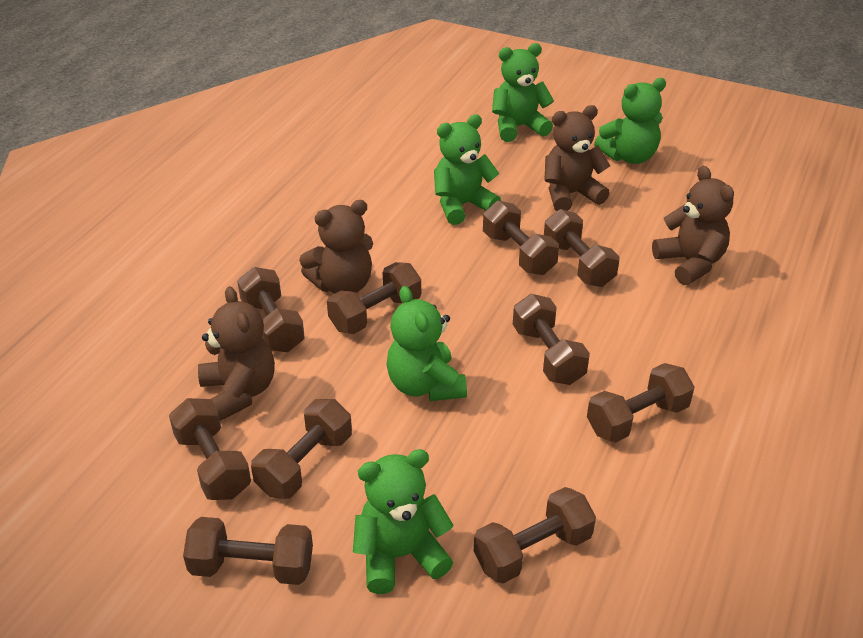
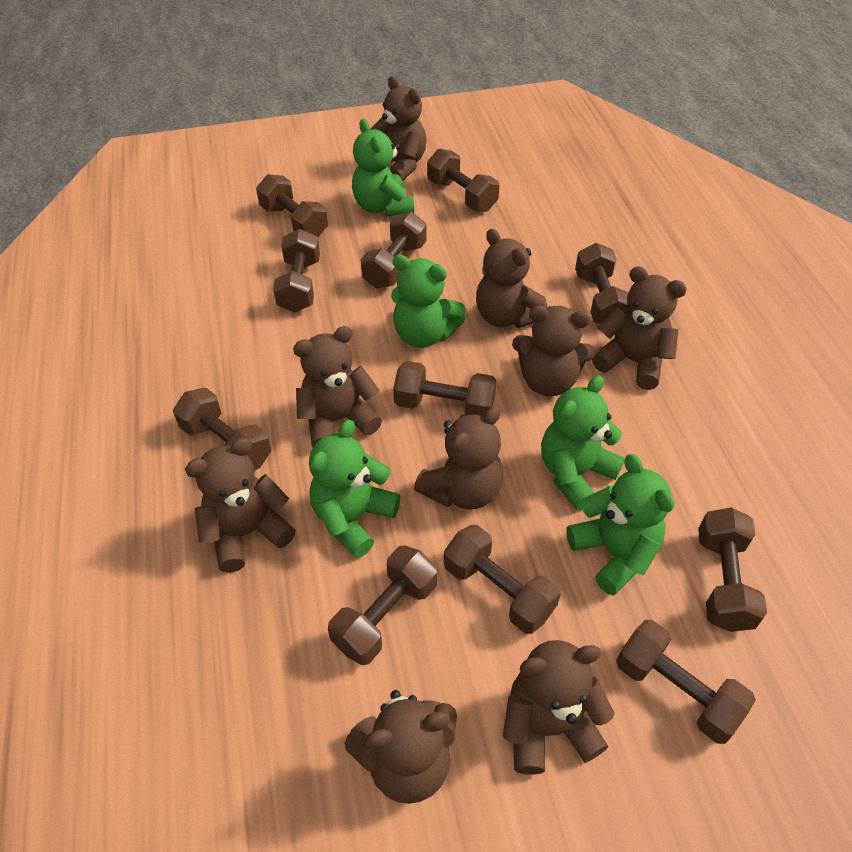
brown dumbbell: 10 -> 11
brown teddy bear: 4 -> 9

